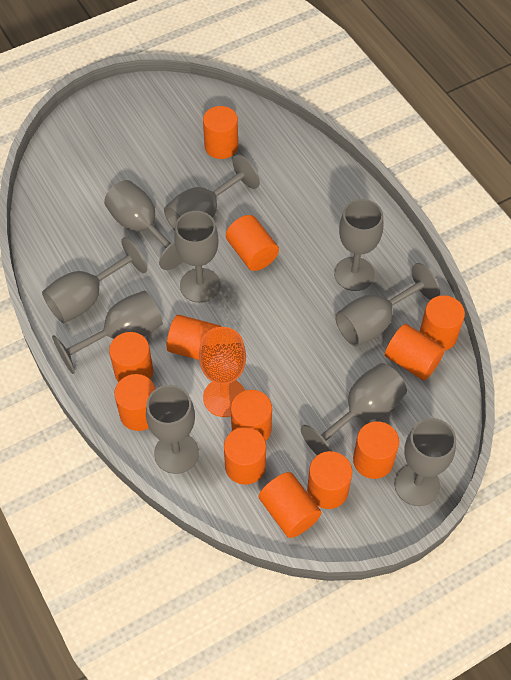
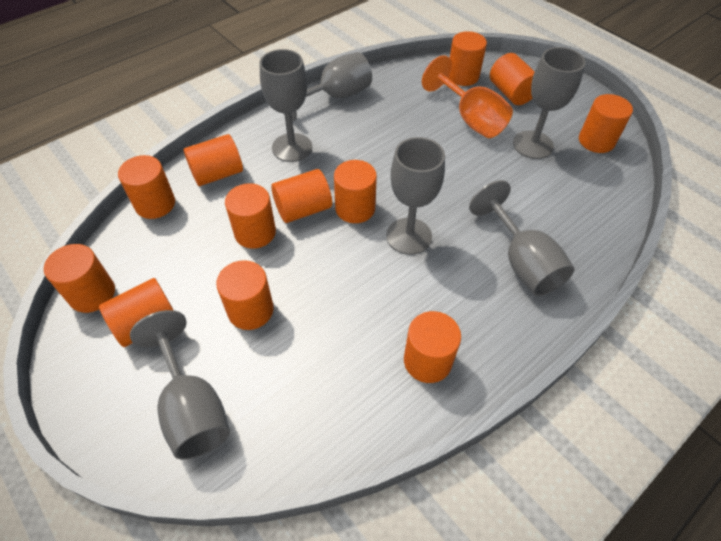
grey goblet: 10 -> 6

